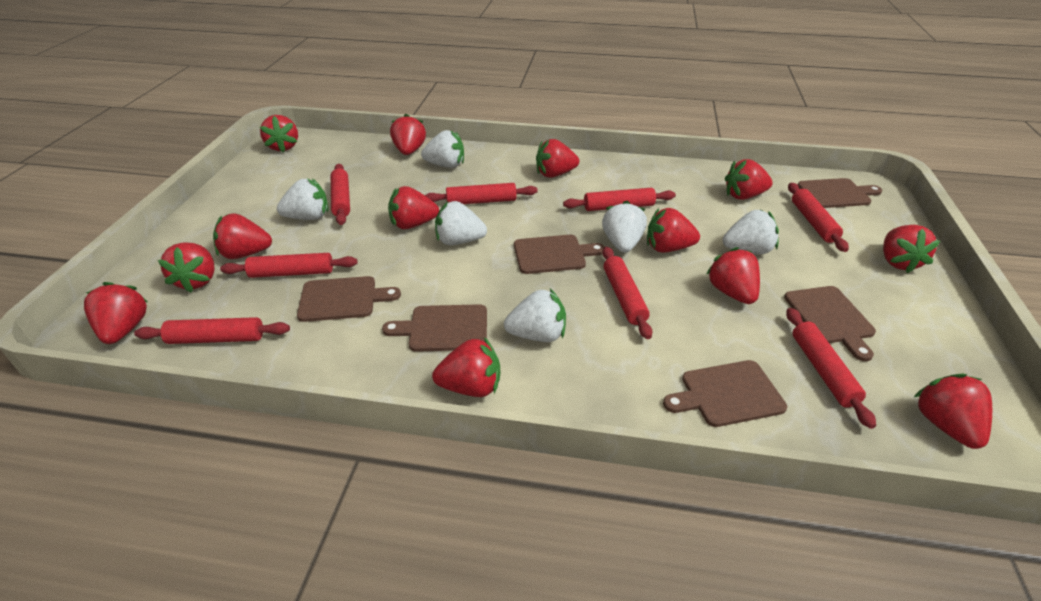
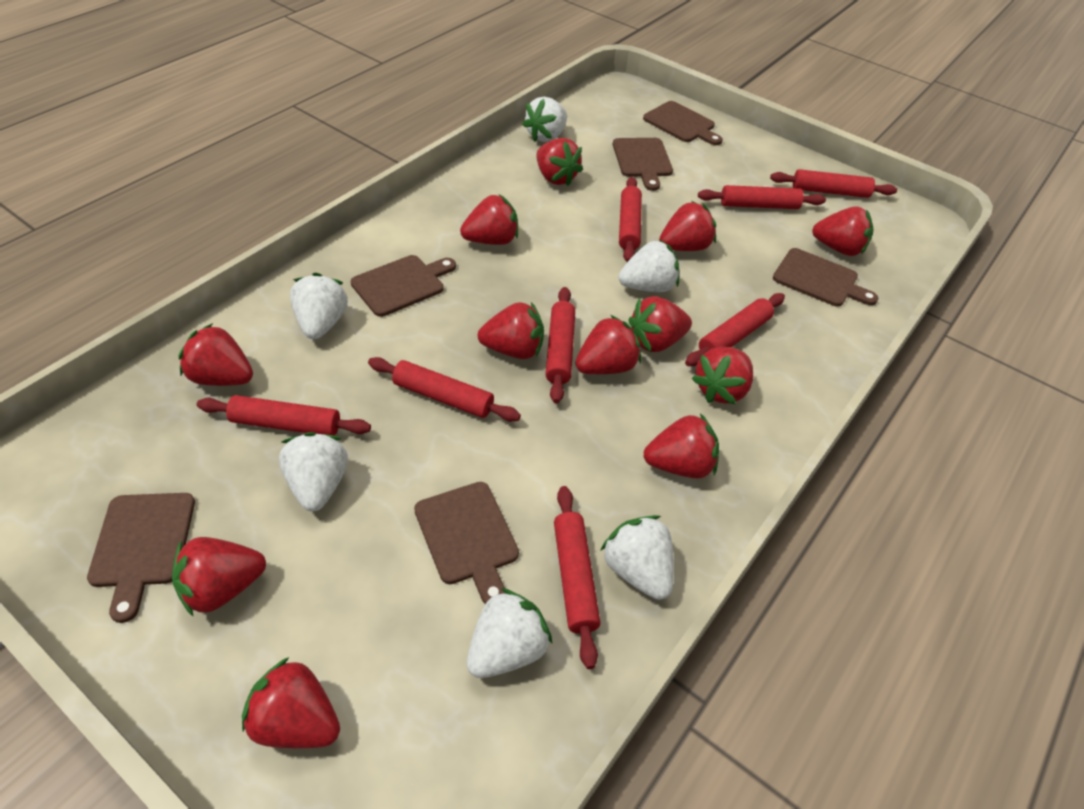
red strawberry: 13 -> 12

